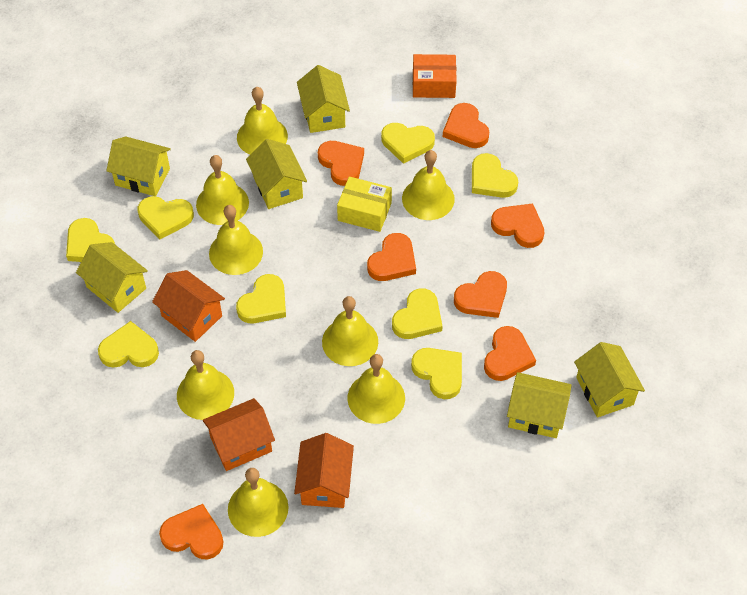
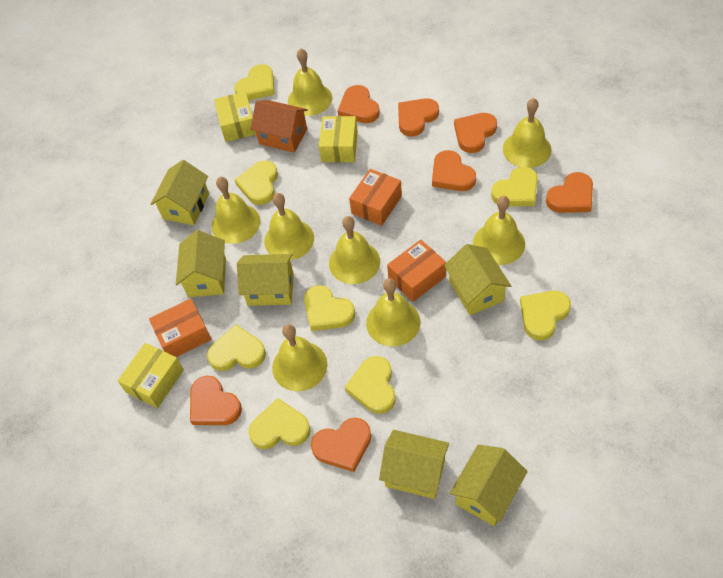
orange box: 1 -> 3
orange house: 3 -> 1
yellow box: 1 -> 3

